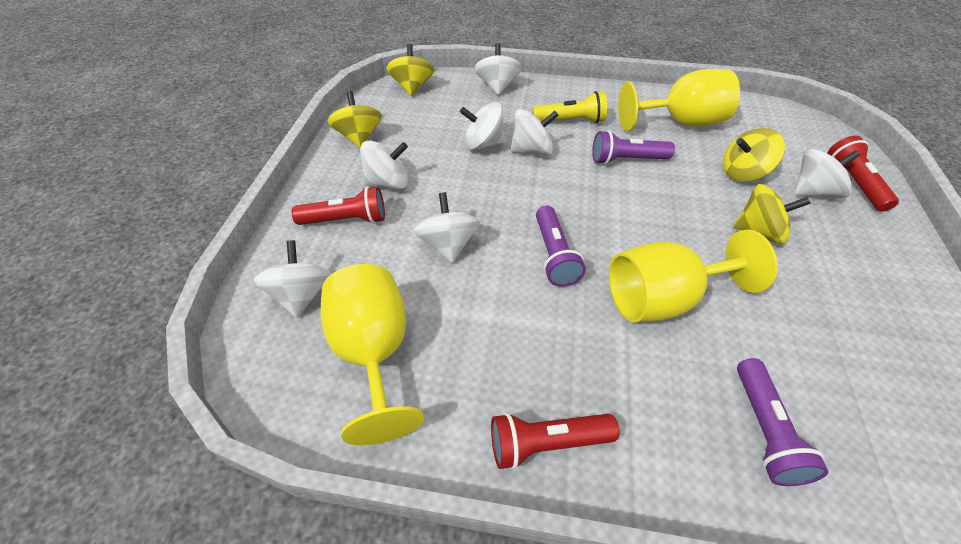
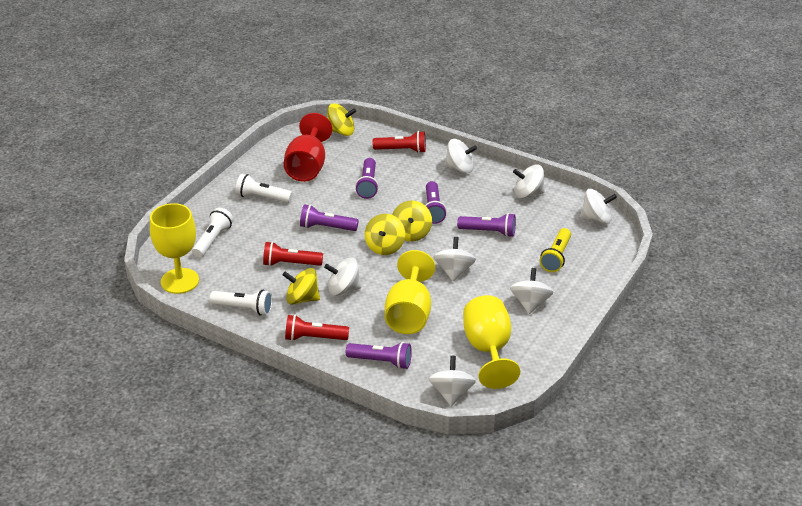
purple flashlight: 3 -> 5
red goblet: 0 -> 1
white flashlight: 0 -> 3

